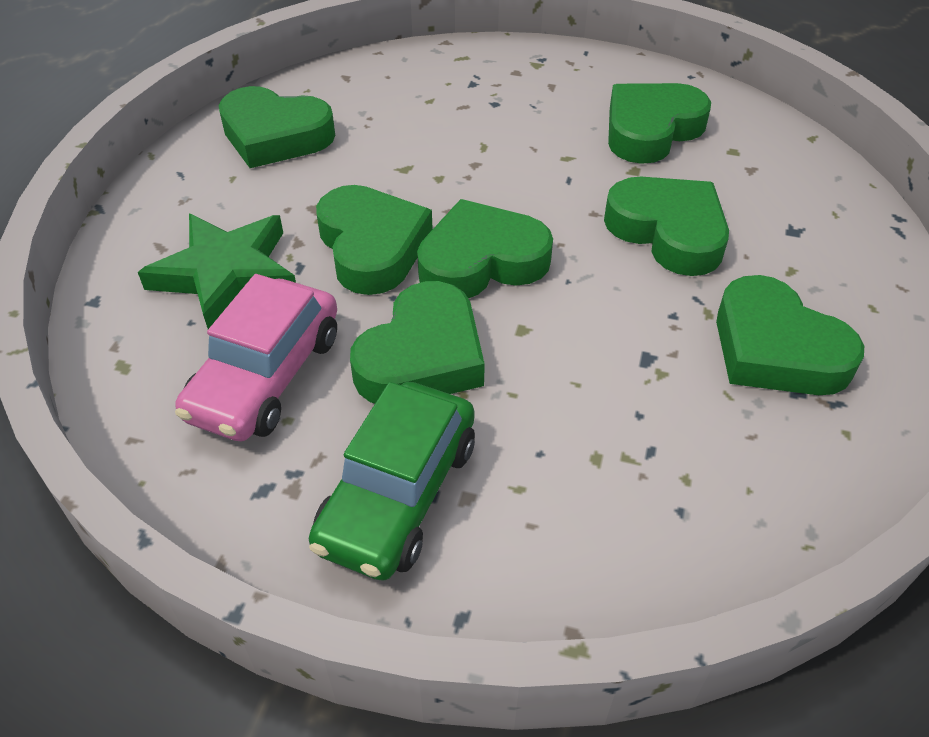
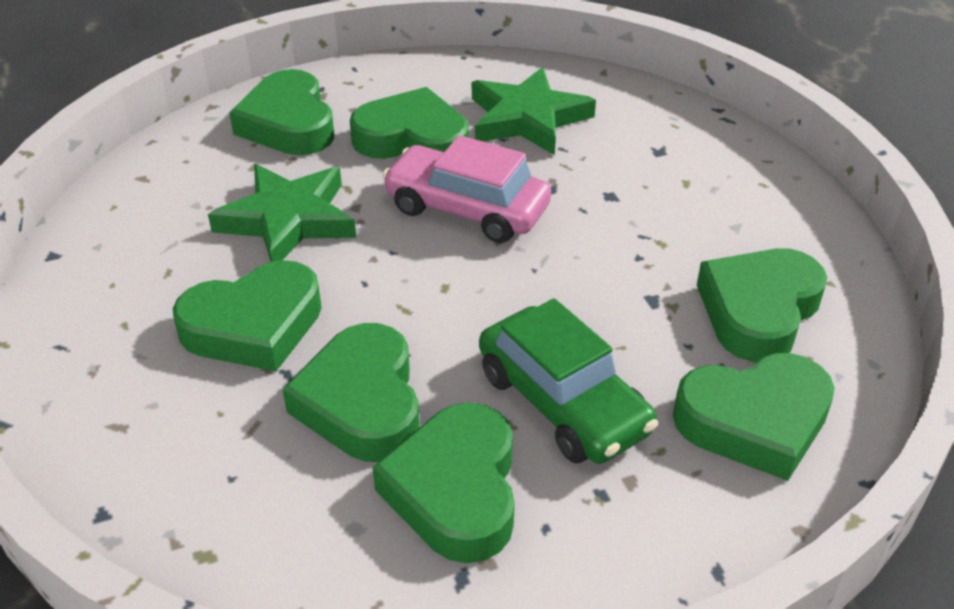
green star: 1 -> 2

